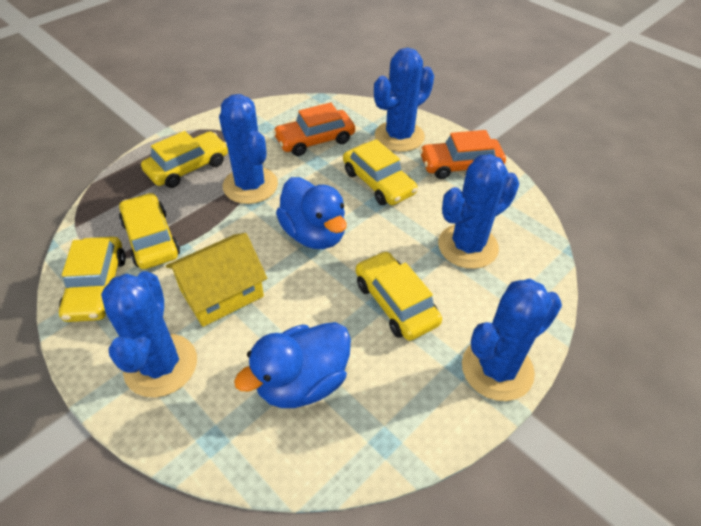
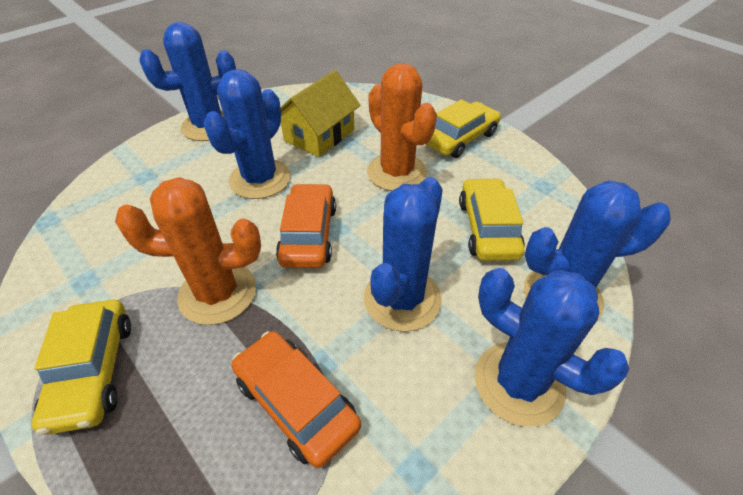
blue duck: 2 -> 0
orange cactus: 0 -> 2
yellow car: 5 -> 3

